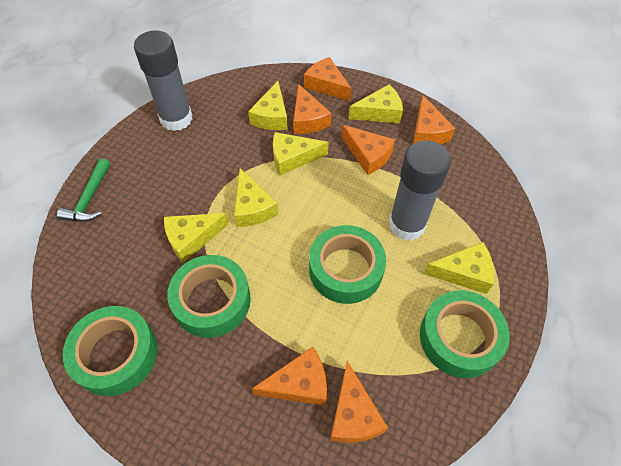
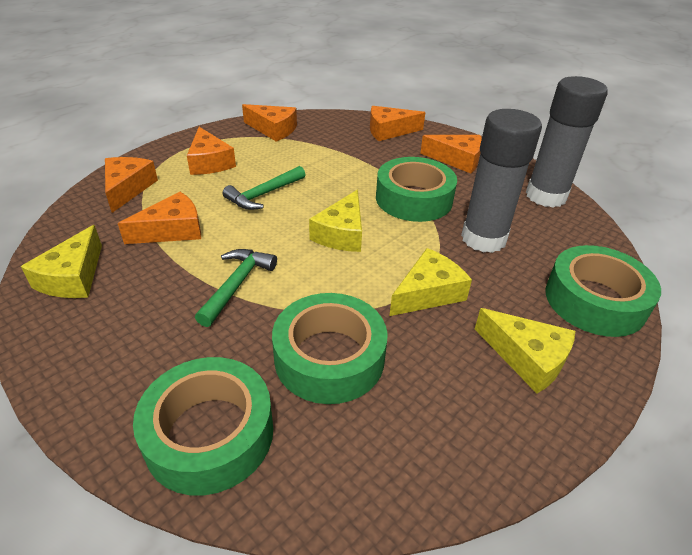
green hammer: 1 -> 2
yellow cheese: 6 -> 4

